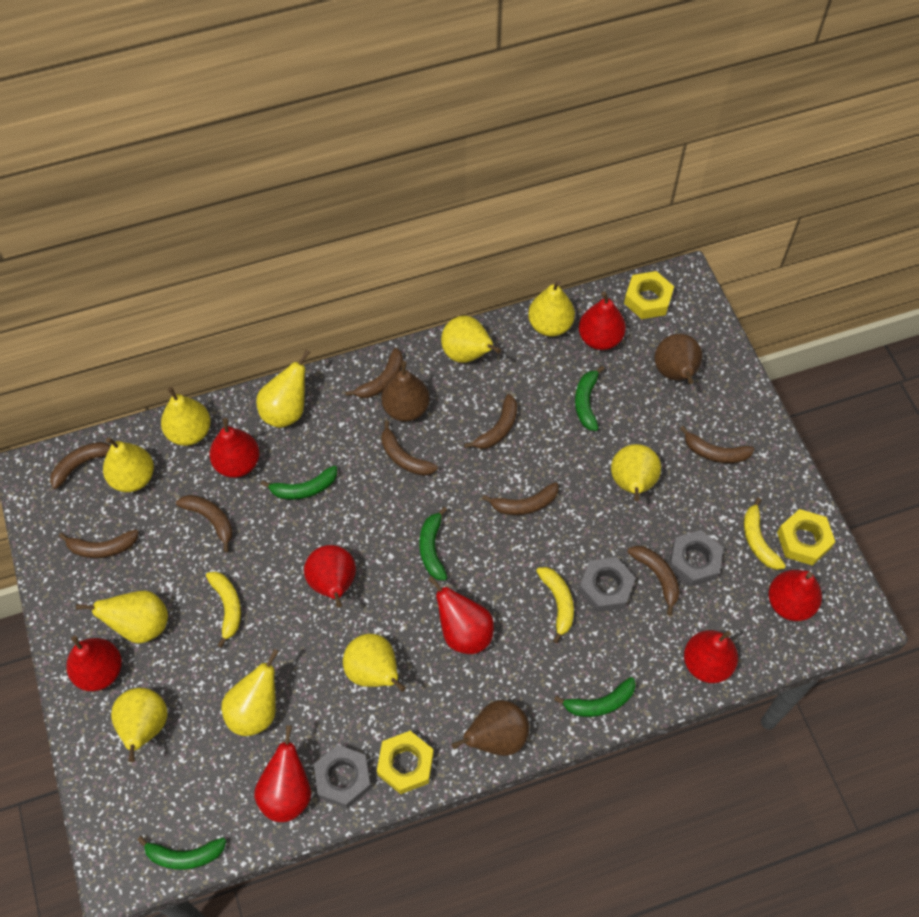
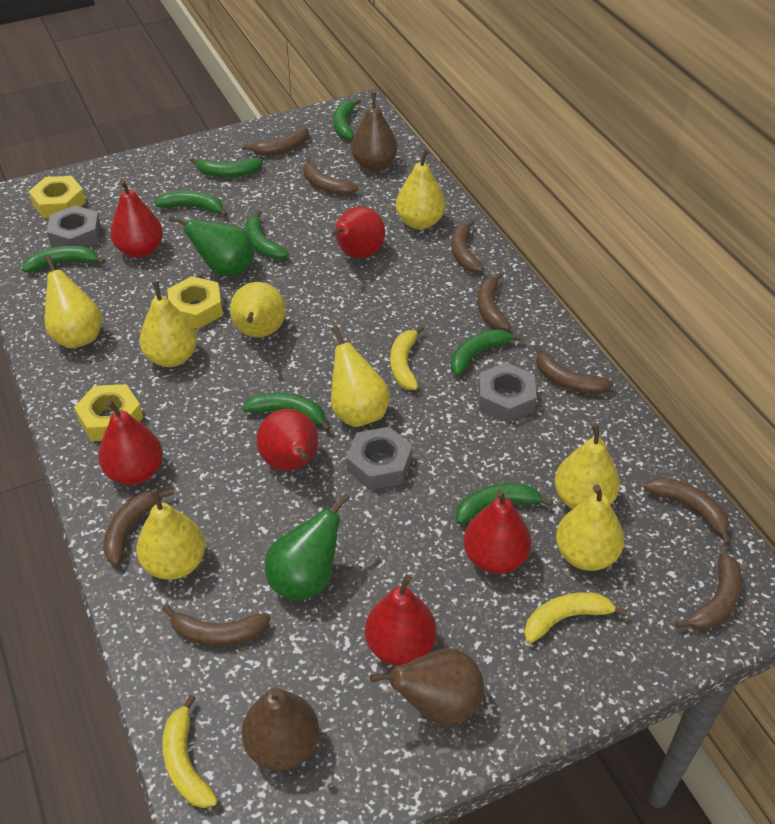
green banana: 5 -> 8
green pear: 0 -> 2
red pear: 8 -> 6
yellow pear: 10 -> 8

